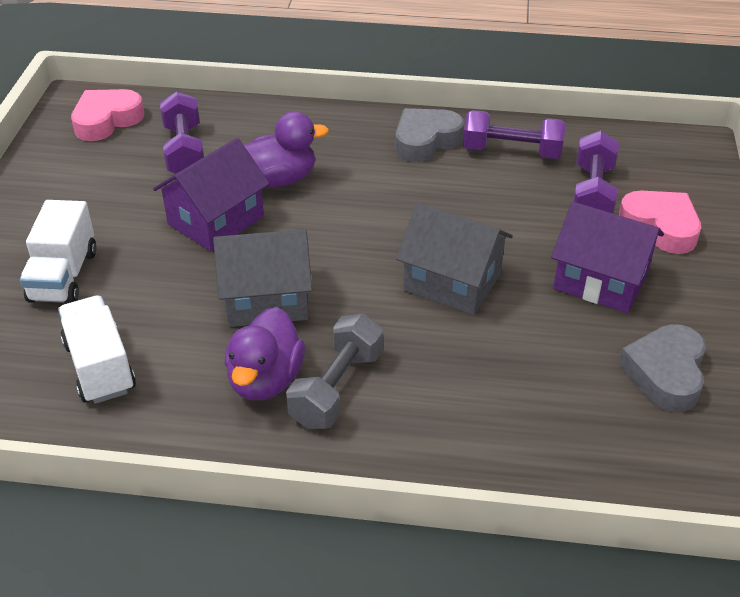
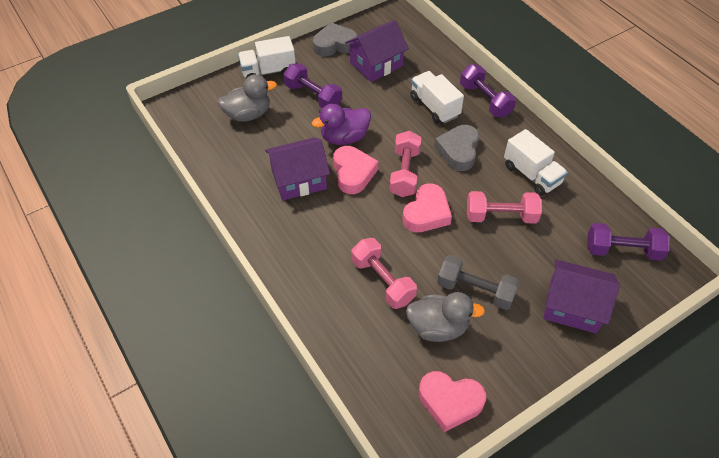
grey duck: 0 -> 2
grey house: 2 -> 0
pink dumbbell: 0 -> 3
pink heart: 2 -> 3
purple duck: 2 -> 1
purple house: 2 -> 3
white truck: 2 -> 3

